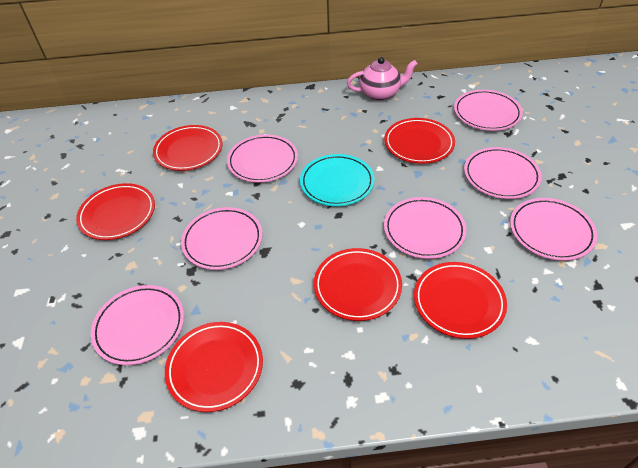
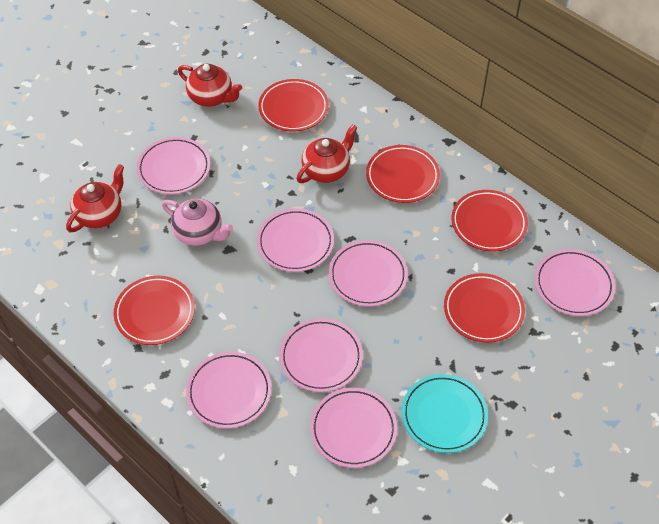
red plate: 6 -> 5
red teapot: 0 -> 3

